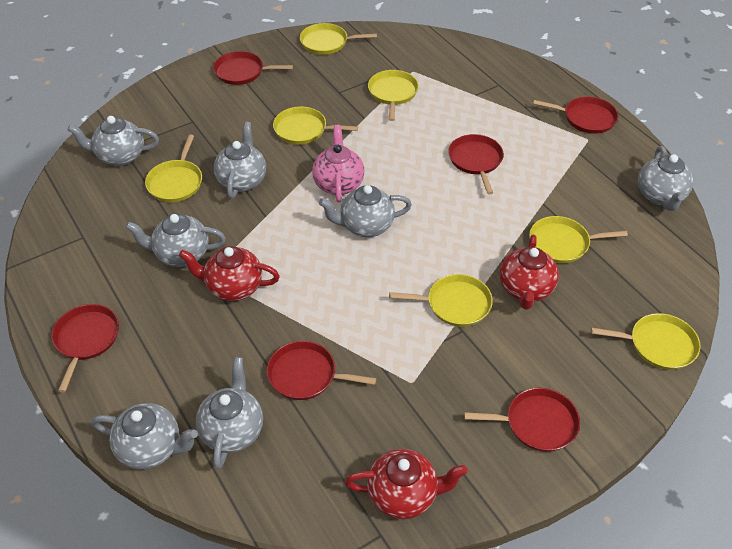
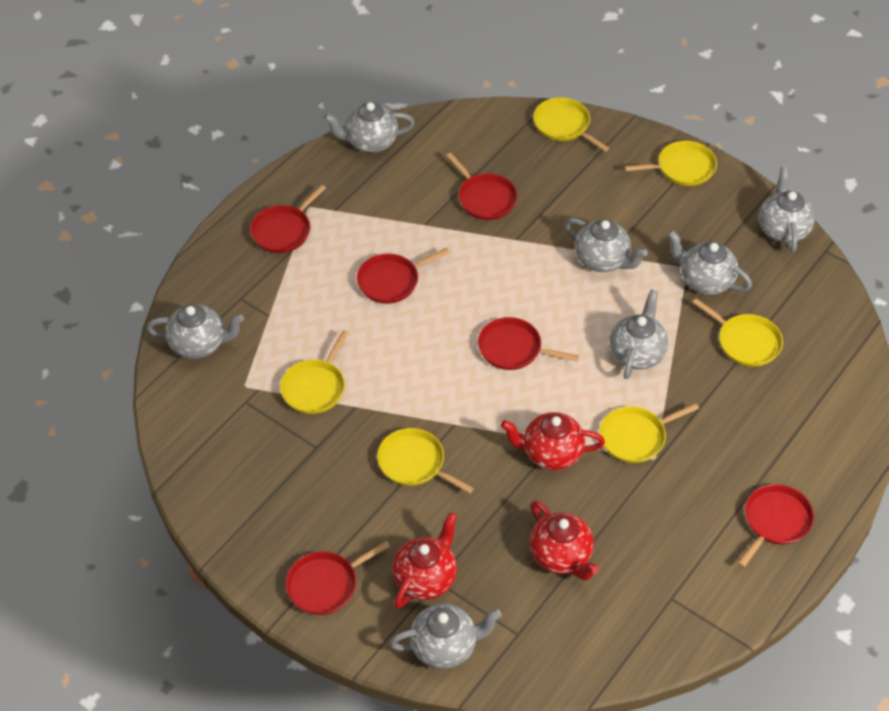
pink teapot: 1 -> 0
yellow pan: 7 -> 6

